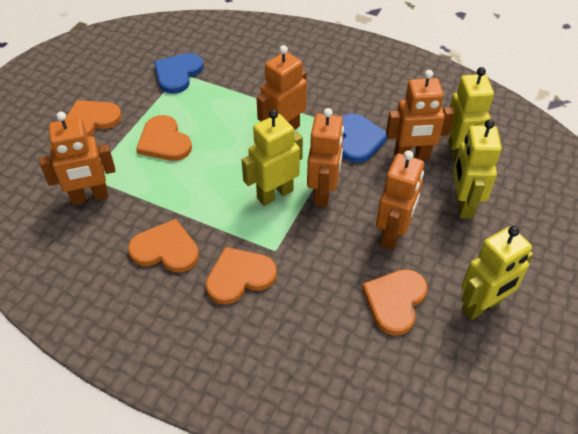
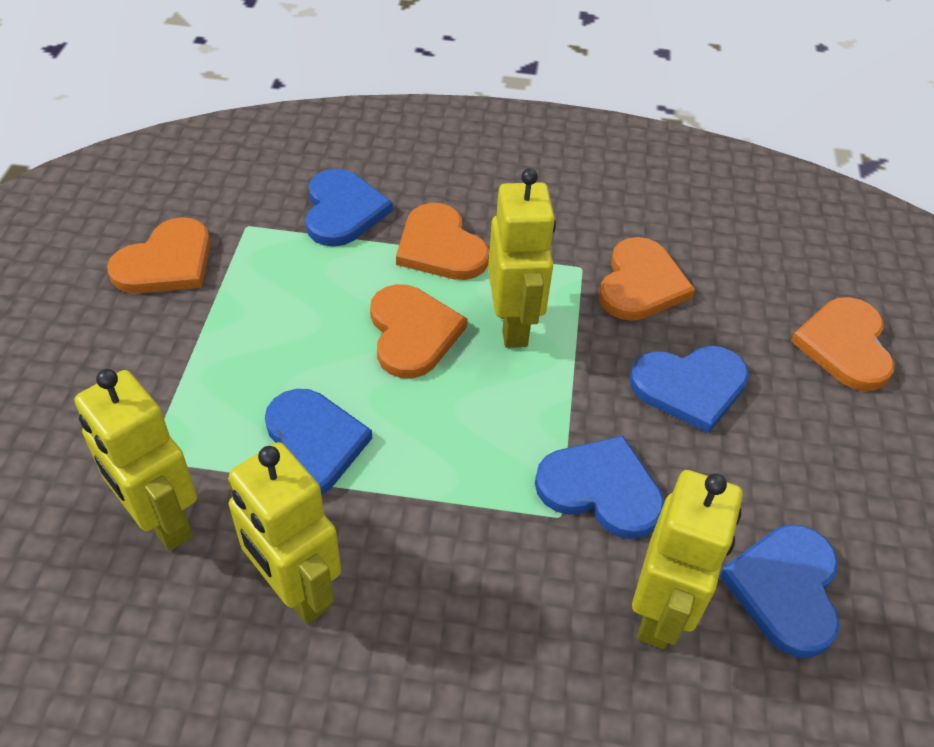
blue heart: 2 -> 5
orange robot: 5 -> 0

